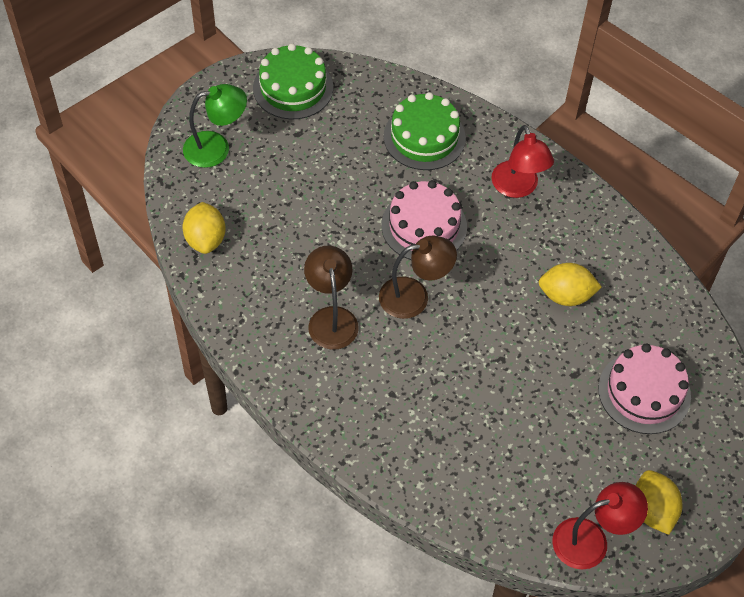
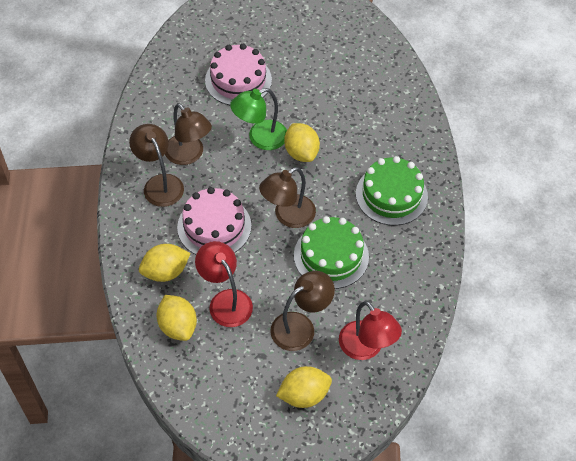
brown lamp: 2 -> 4
yellow lemon: 3 -> 4

